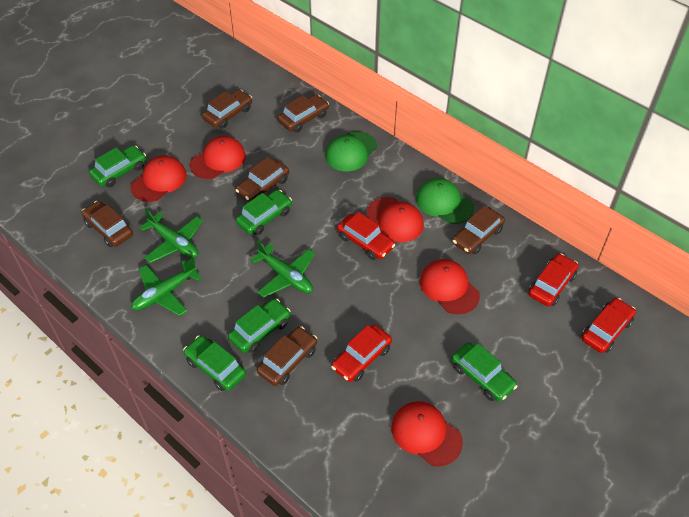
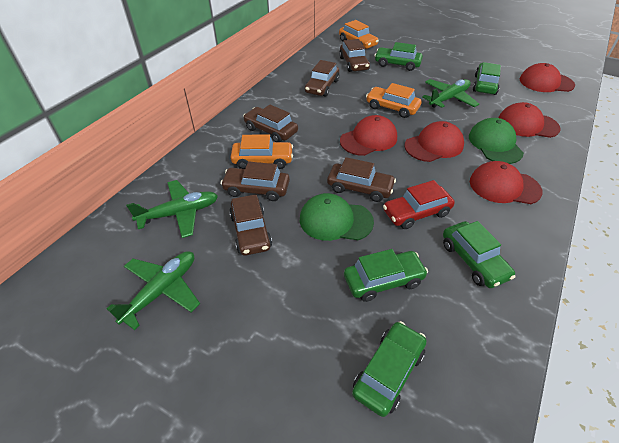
orange car: 0 -> 3
red car: 4 -> 1

